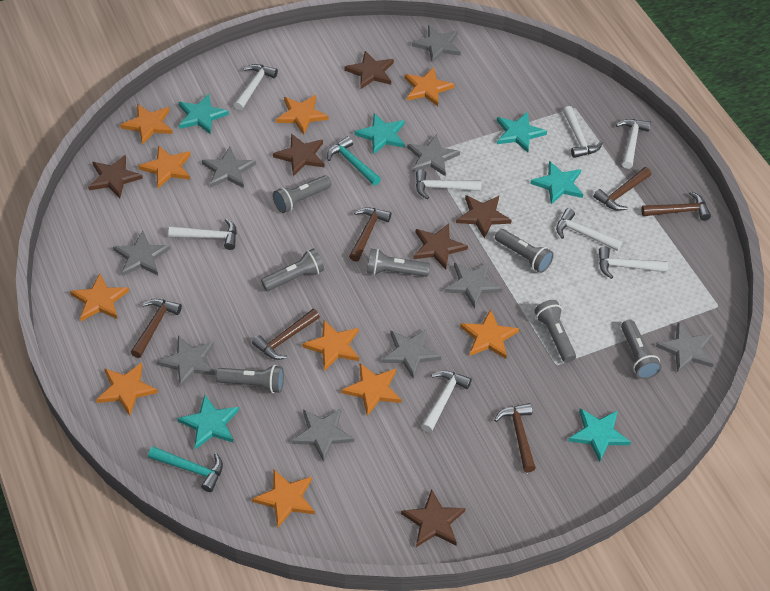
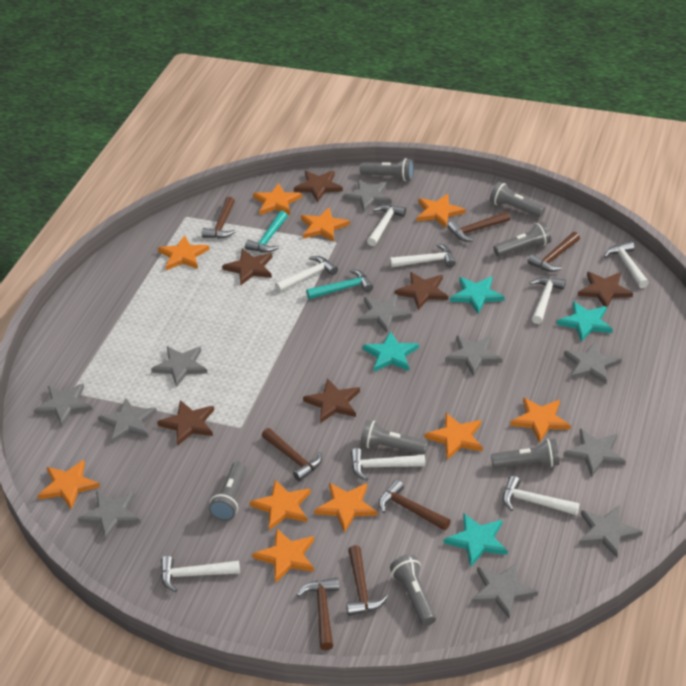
brown hammer: 6 -> 7
grey star: 9 -> 11
turquoise star: 6 -> 4

